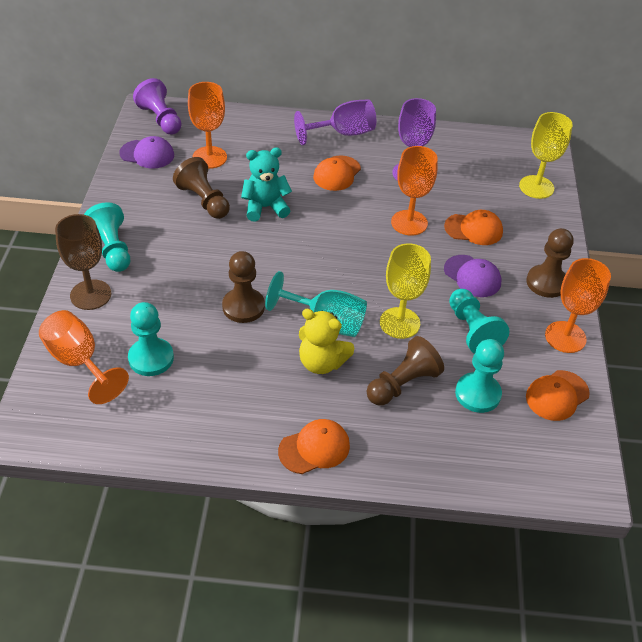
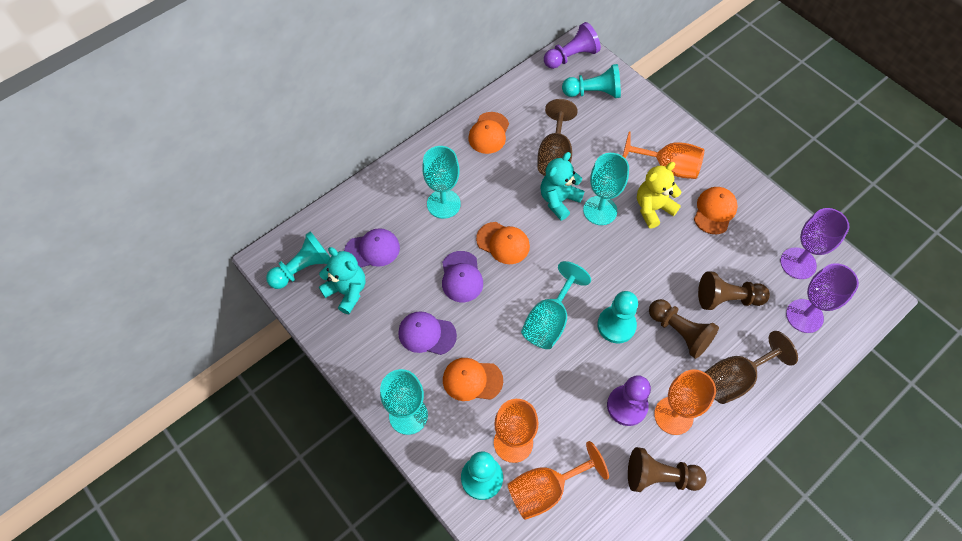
brown goblet: 1 -> 2
brown pawn: 4 -> 3
purple cap: 2 -> 3
purple pawn: 1 -> 2
turquoise goblet: 1 -> 4
turquoise teddy bear: 1 -> 2
yellow goblet: 2 -> 0

